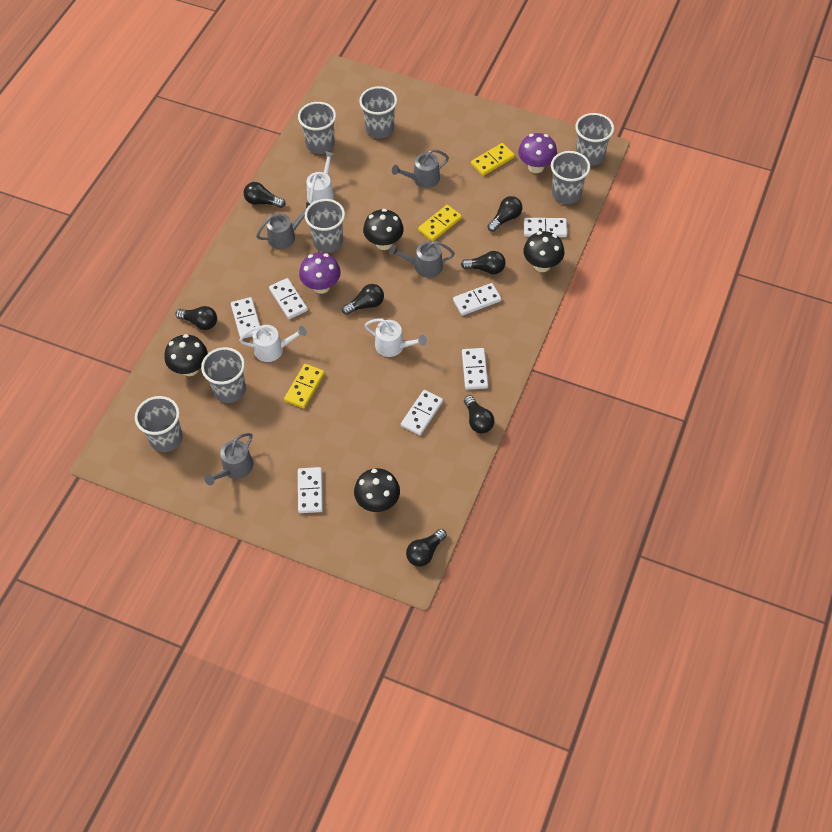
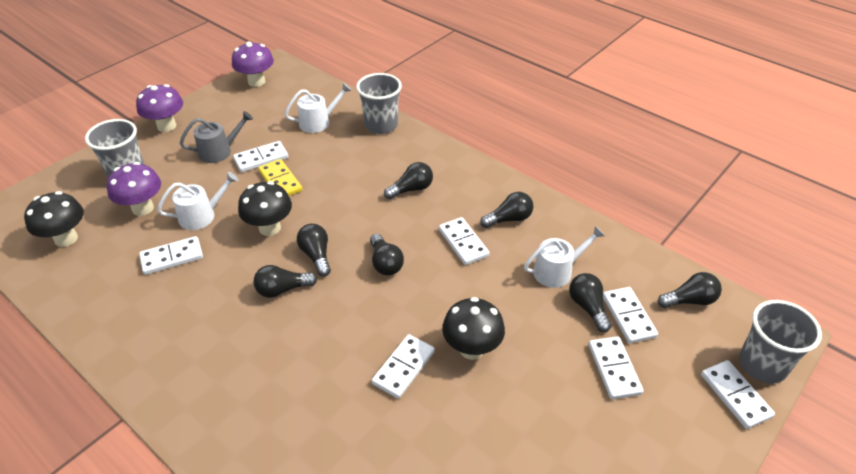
black mushroom: 4 -> 3
grey cup: 7 -> 3
grey watering can: 4 -> 1
purple mushroom: 2 -> 3
yellow domino: 3 -> 1

